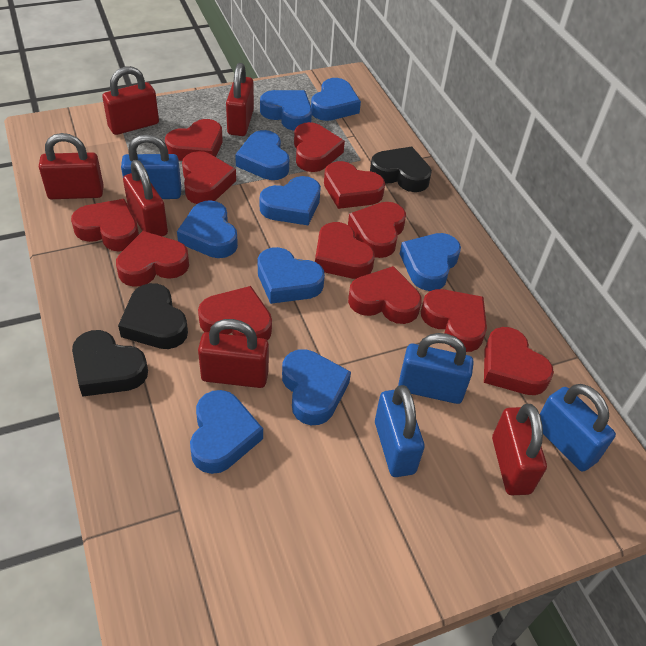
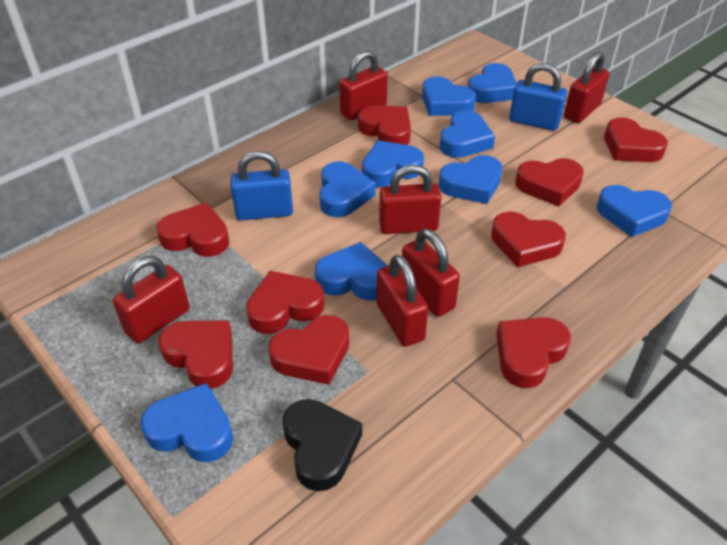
black heart: 3 -> 1
blue padlock: 4 -> 2
red heart: 12 -> 9

